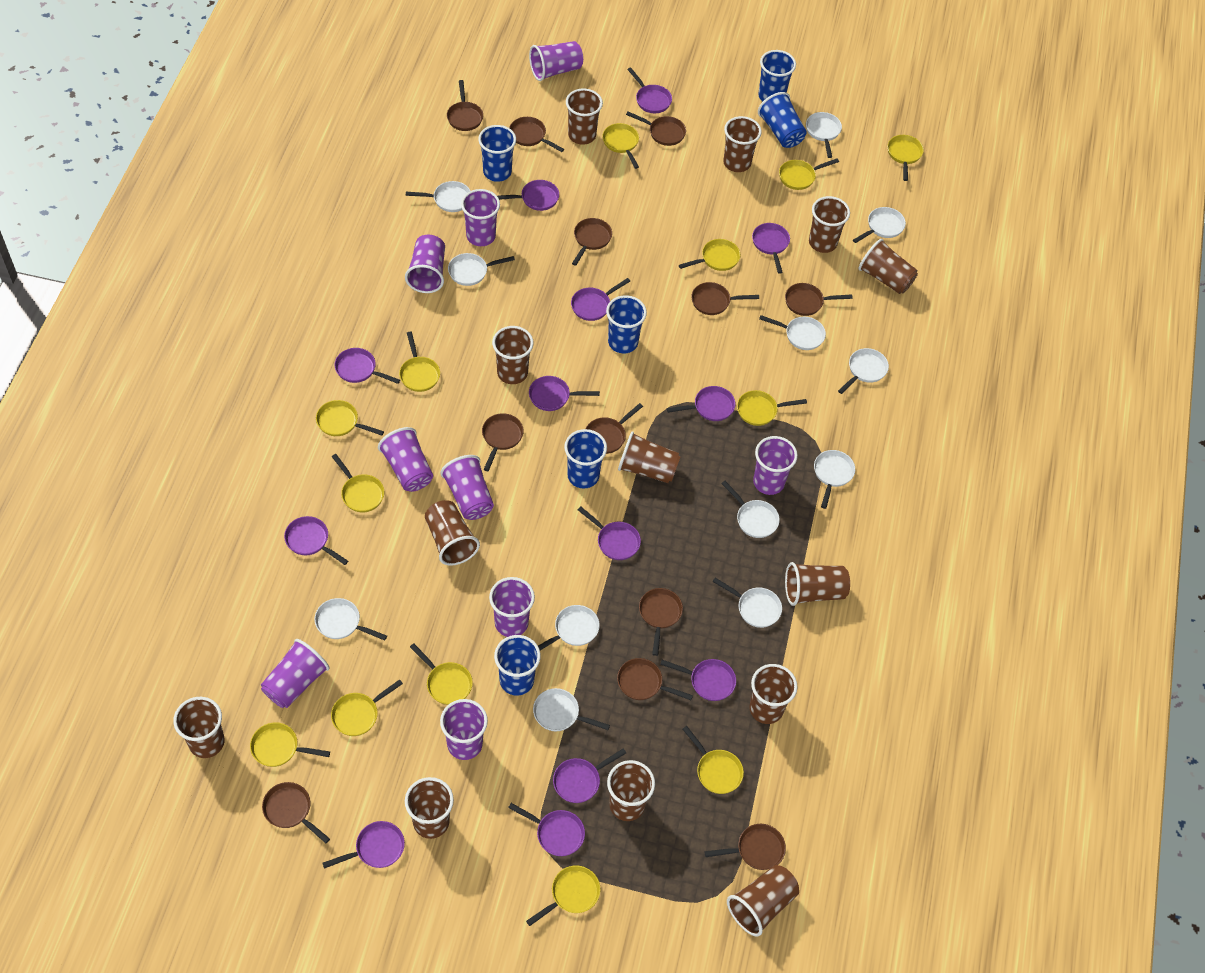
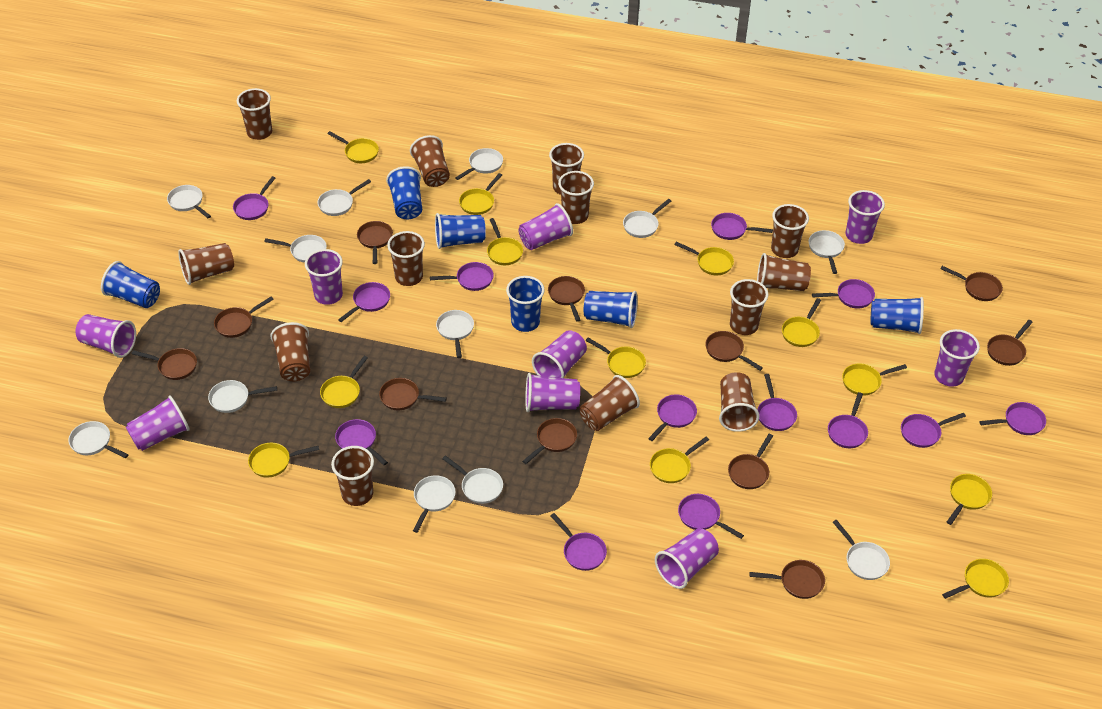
brown pan: 12 -> 11
yellow pan: 13 -> 12

